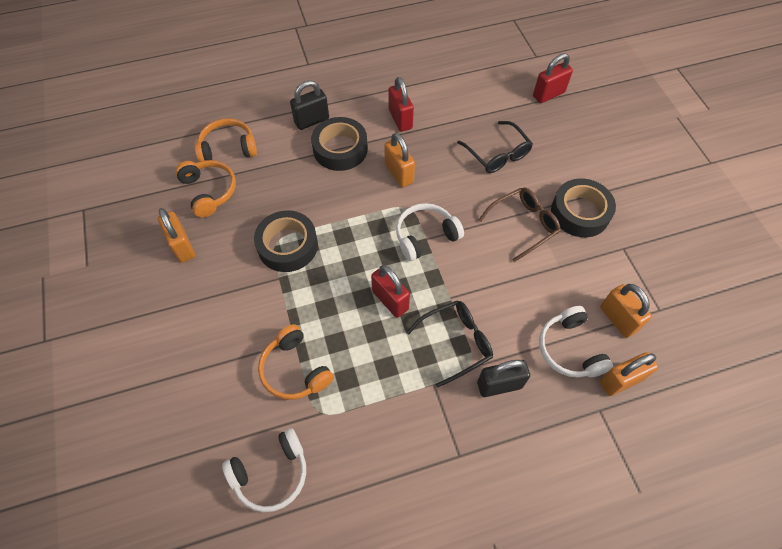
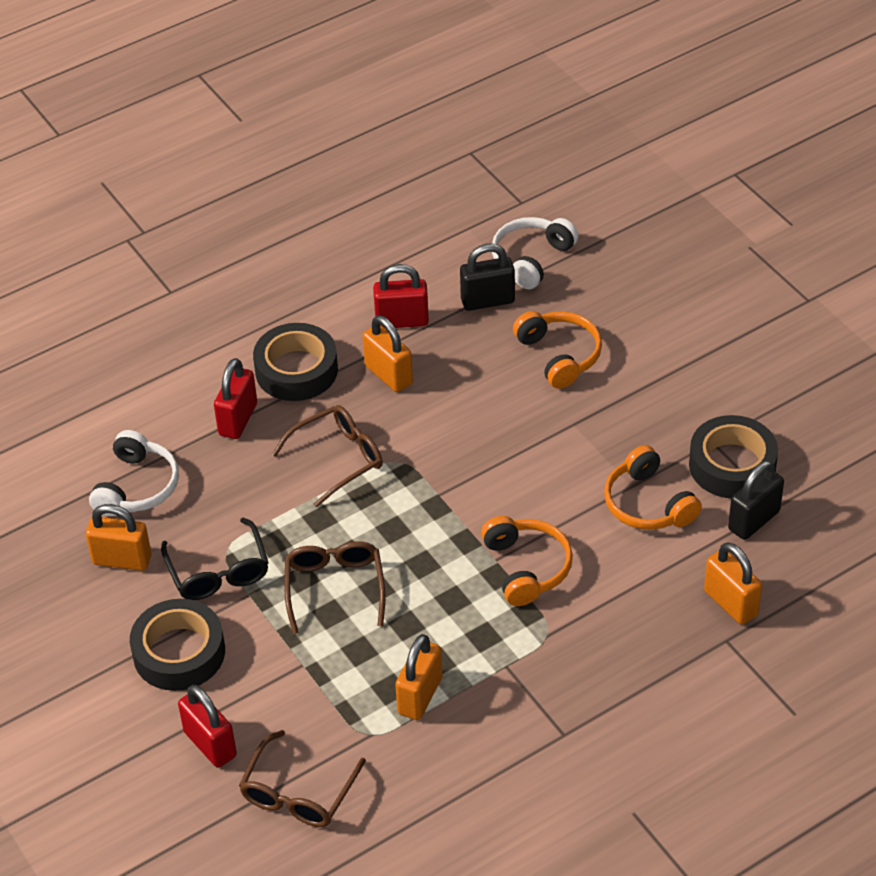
black glasses: 2 -> 1
brown glasses: 1 -> 3
white headphones: 3 -> 2

